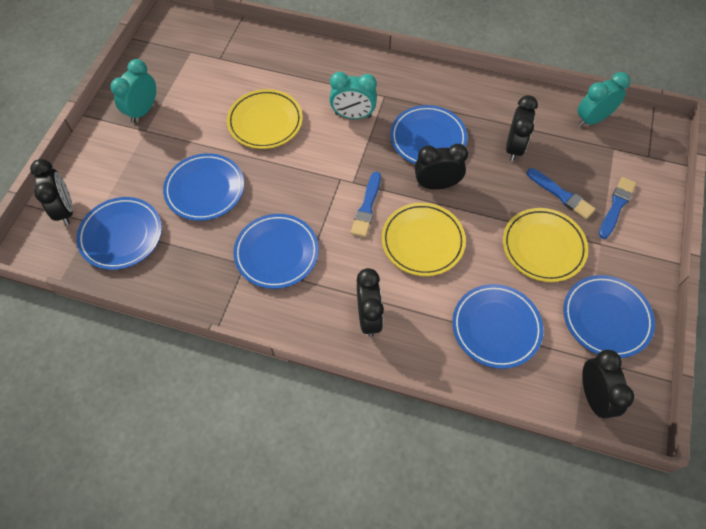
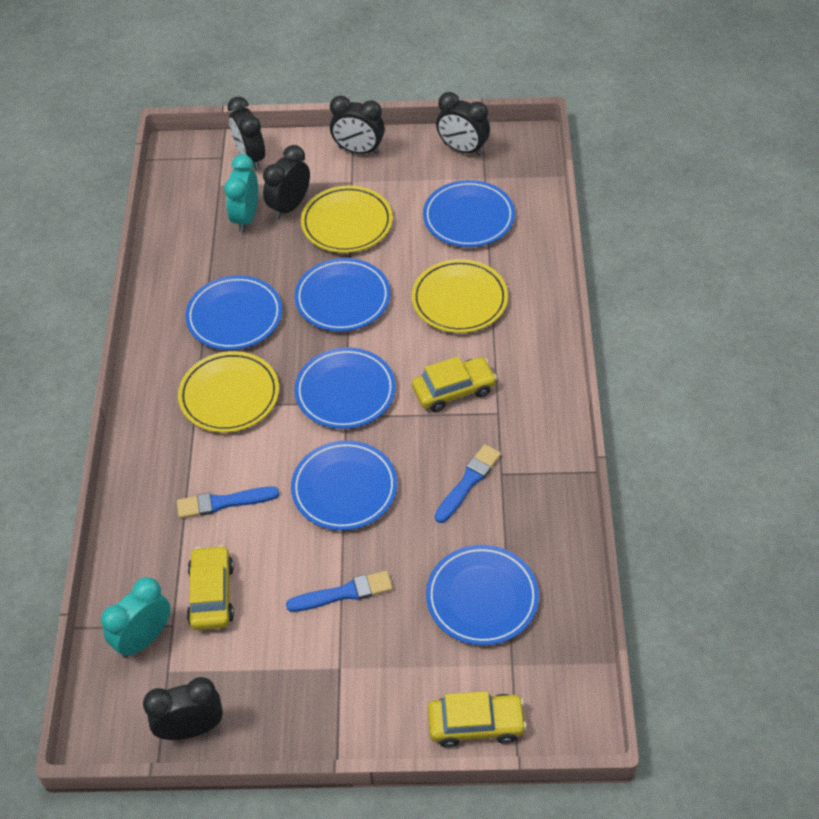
turquoise clock: 3 -> 2
yellow car: 0 -> 3

